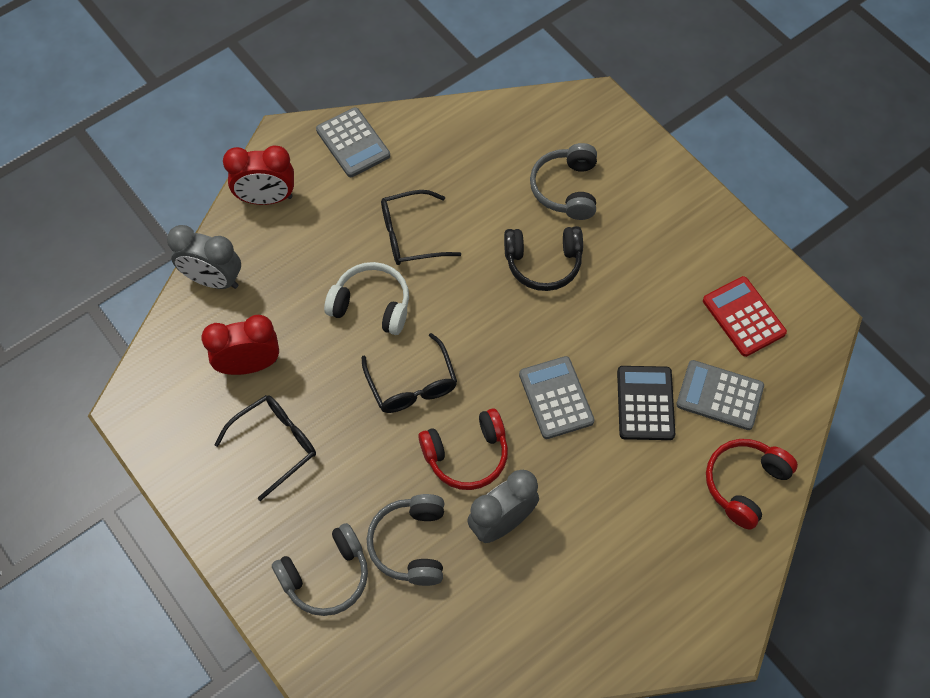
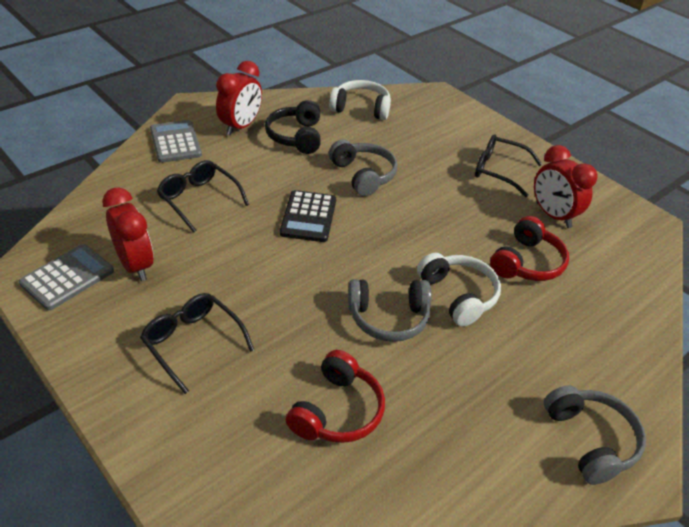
grey calculator: 3 -> 2
grey clock: 2 -> 0
red calculator: 1 -> 0
red clock: 2 -> 3
white headphones: 1 -> 2

